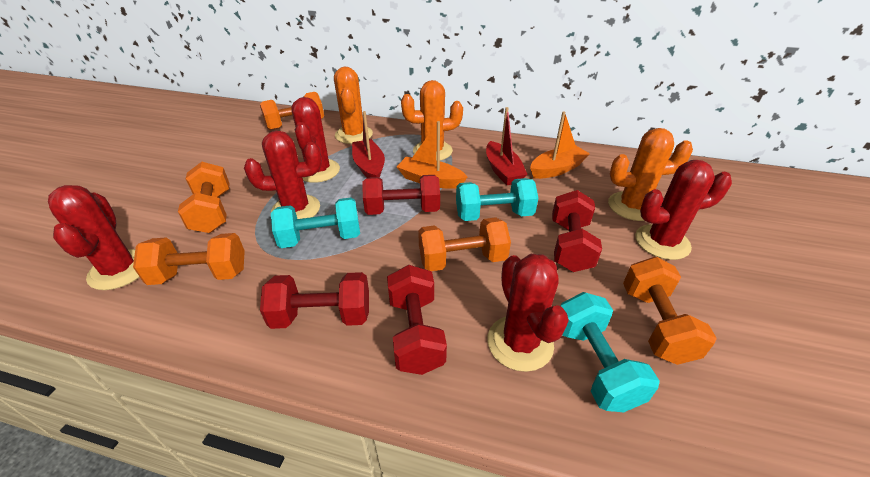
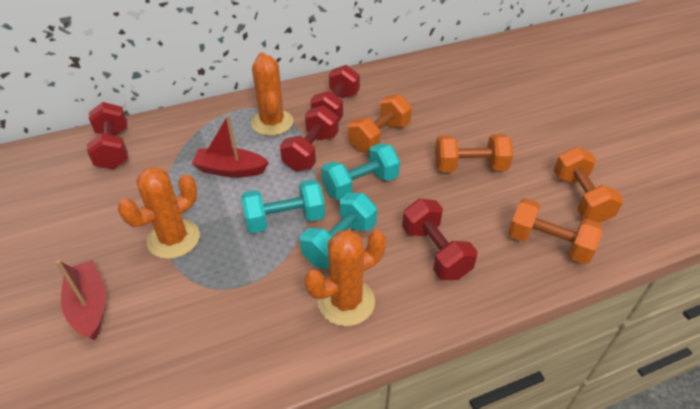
orange boat: 2 -> 0
orange dumbbell: 5 -> 4
red cactus: 5 -> 0

